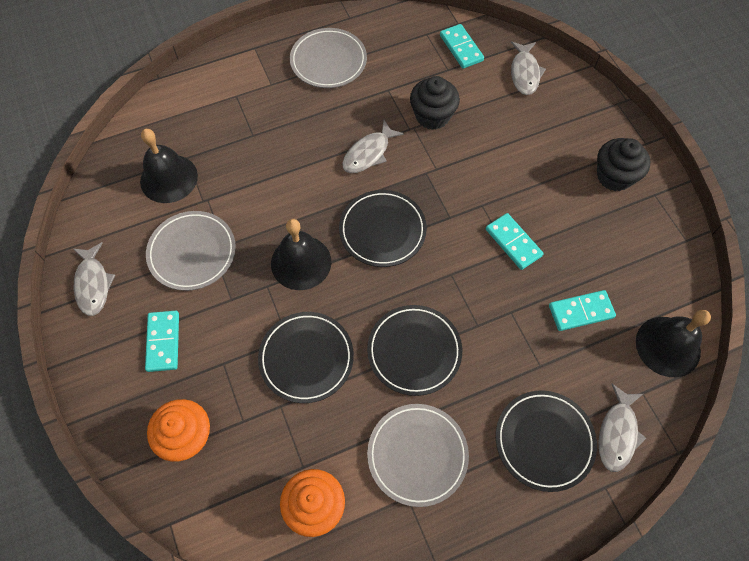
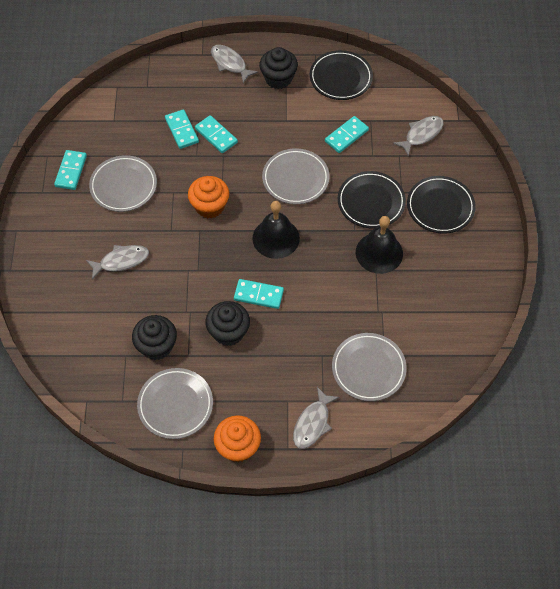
black bell: 3 -> 2
black cupcake: 2 -> 3
black plate: 4 -> 3
grey plate: 3 -> 4
turquoise domino: 4 -> 5

